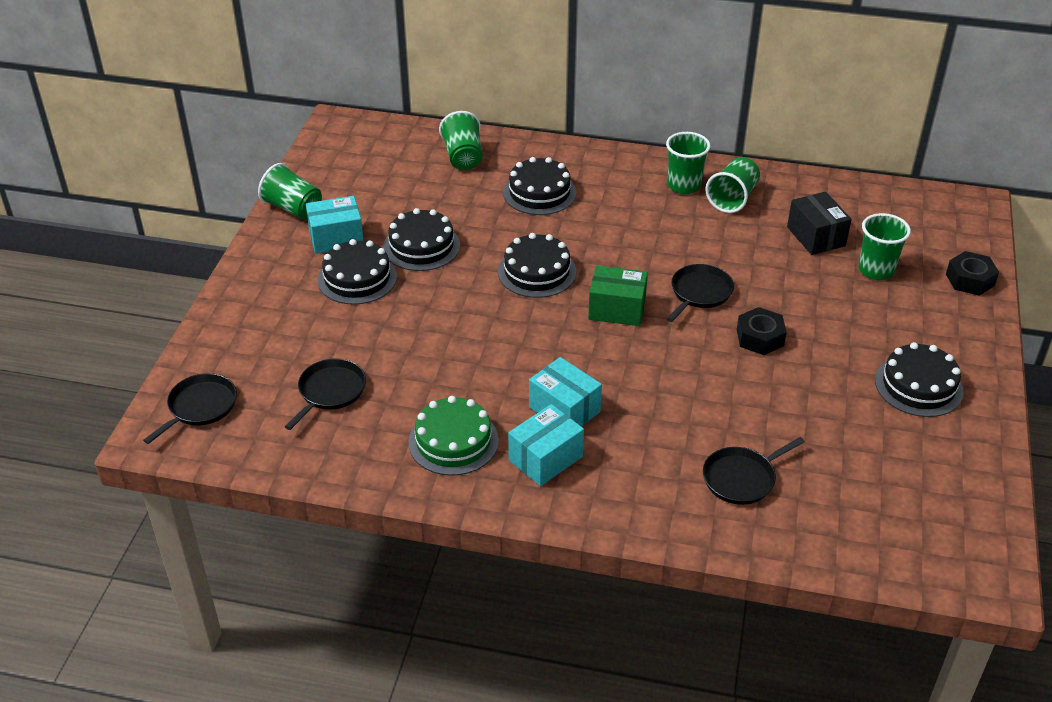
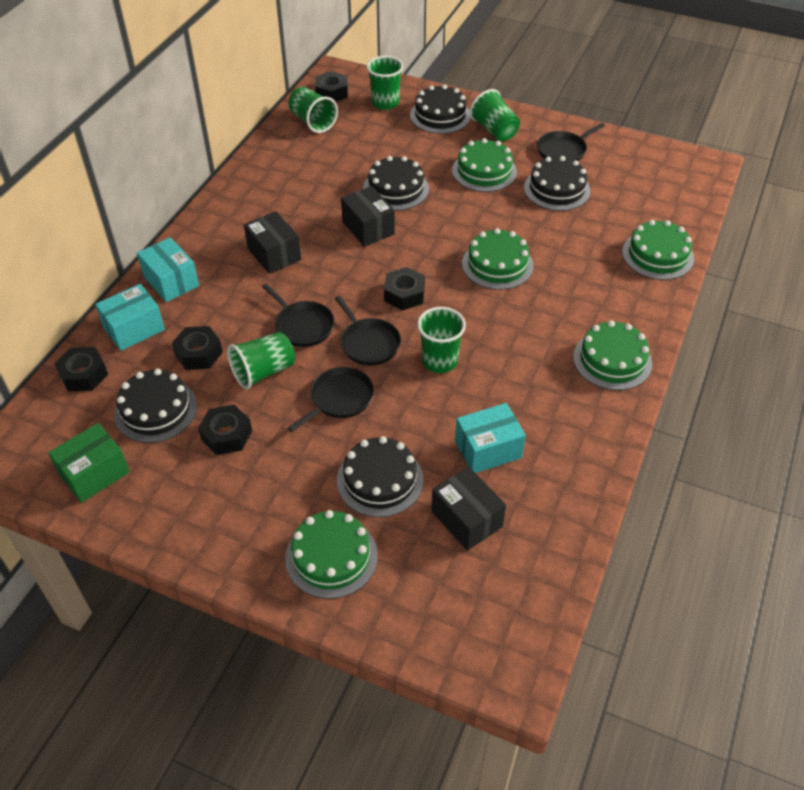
black box: 1 -> 3
black nut: 2 -> 5
green cake: 1 -> 5

